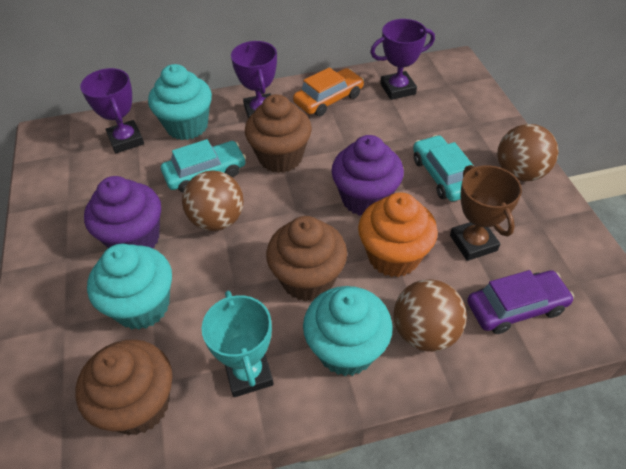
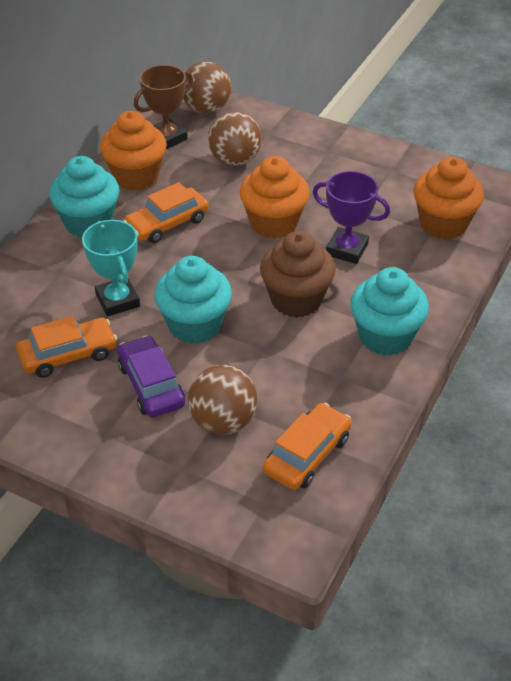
brown cupcake: 3 -> 1
orange car: 1 -> 3
orange cupcake: 1 -> 3
purple cupcake: 2 -> 0
purple trophy: 3 -> 1
turquoise car: 2 -> 0

